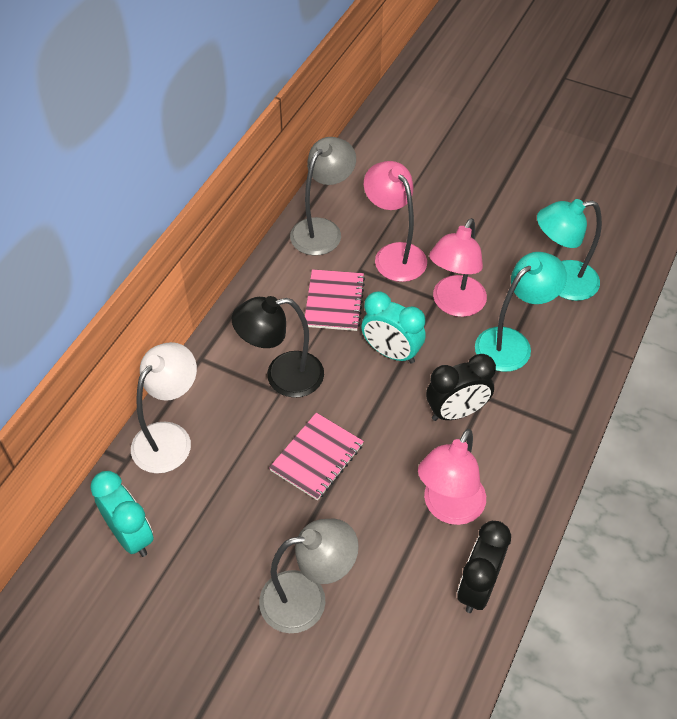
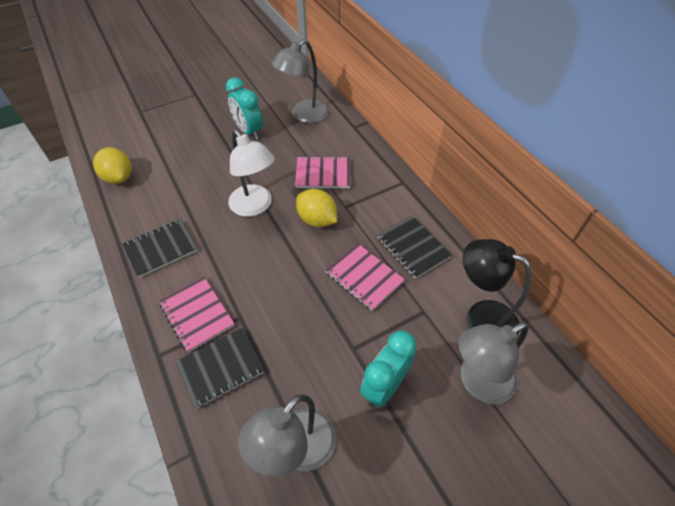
black clock: 2 -> 0
black notebook: 0 -> 3
grey lamp: 2 -> 3
pink lamp: 3 -> 0
pink notebook: 2 -> 3
turquoise lamp: 2 -> 0
yellow lemon: 0 -> 2

